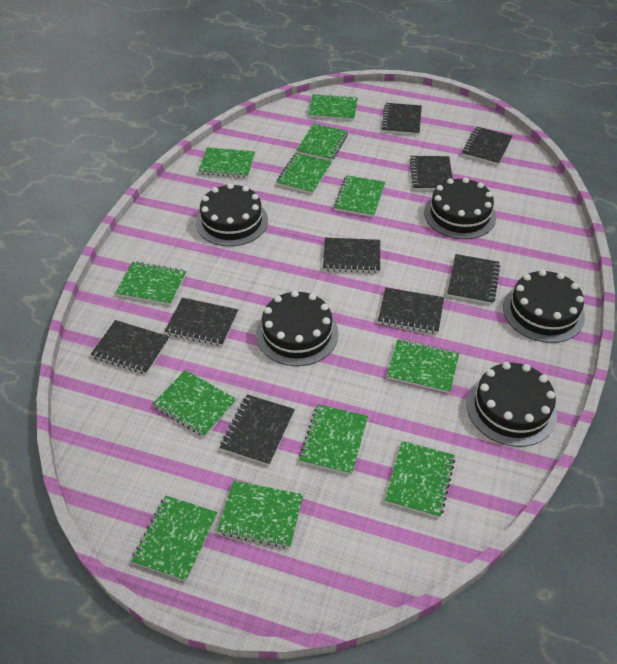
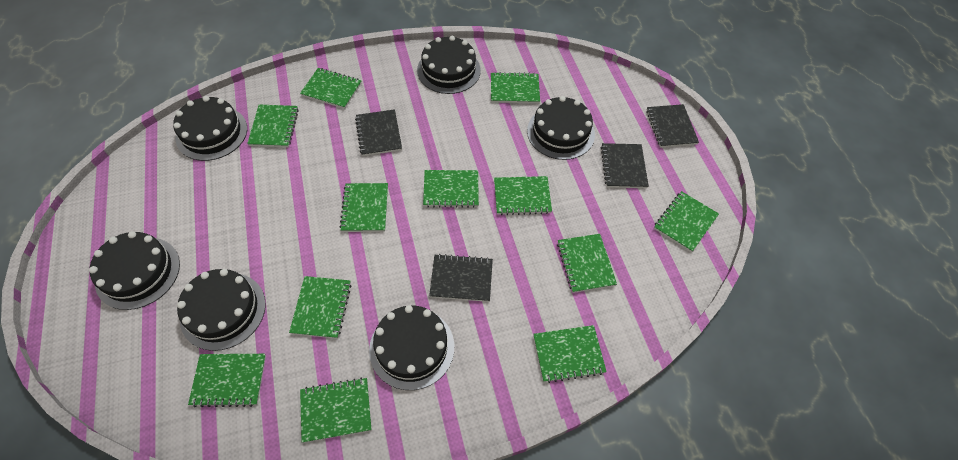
black cake: 5 -> 6
black notebook: 9 -> 4

